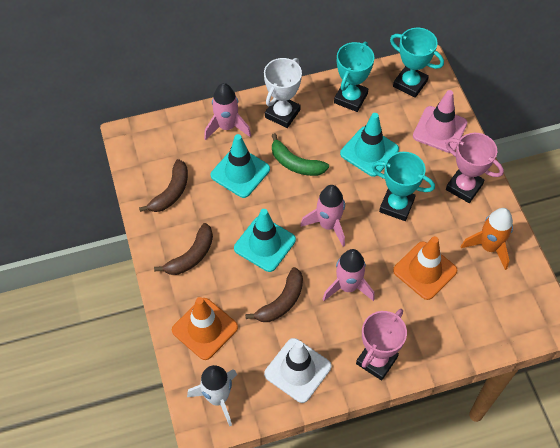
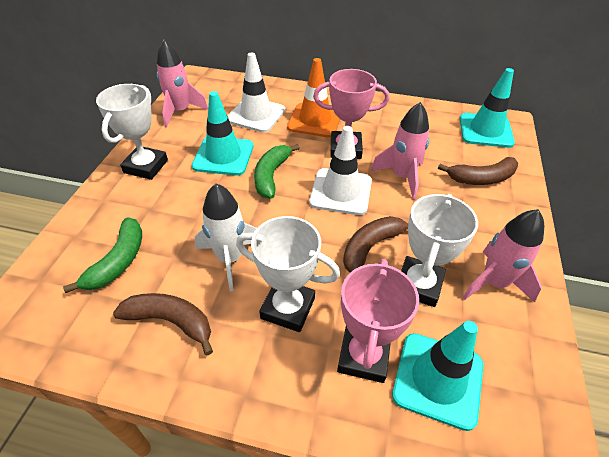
green banana: 1 -> 2
orange rocket: 1 -> 0
orange traffic cone: 2 -> 1
pink traffic cone: 1 -> 0
turquoise trophy: 3 -> 0
white traffic cone: 1 -> 2
white trophy: 1 -> 3

